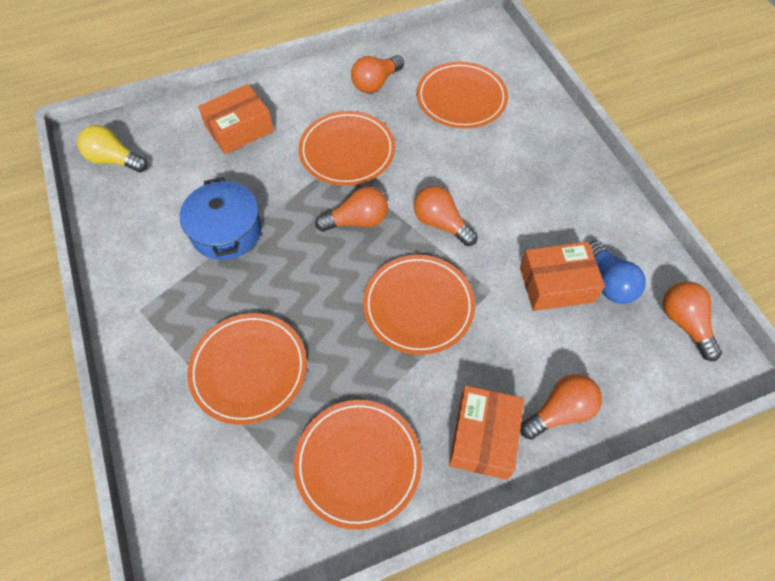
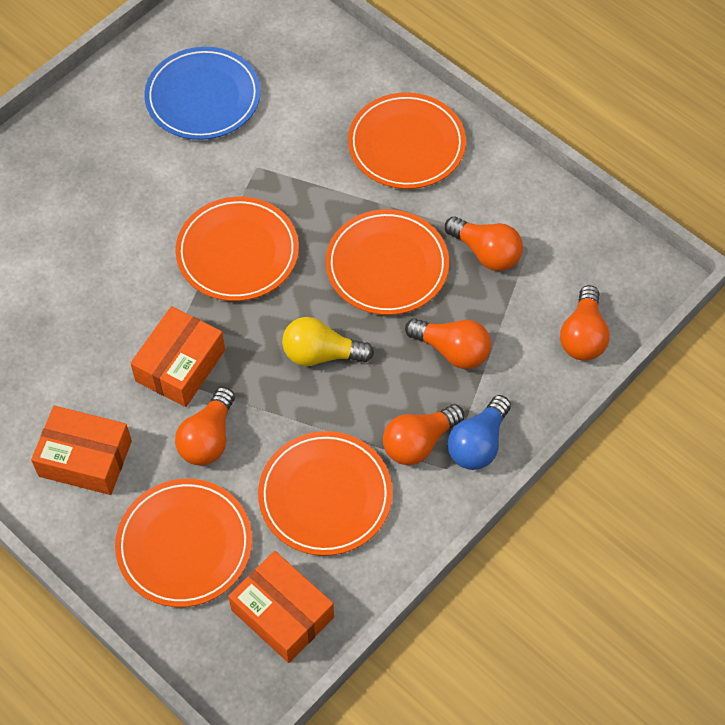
blue plate: 0 -> 1
blue pot: 1 -> 0

